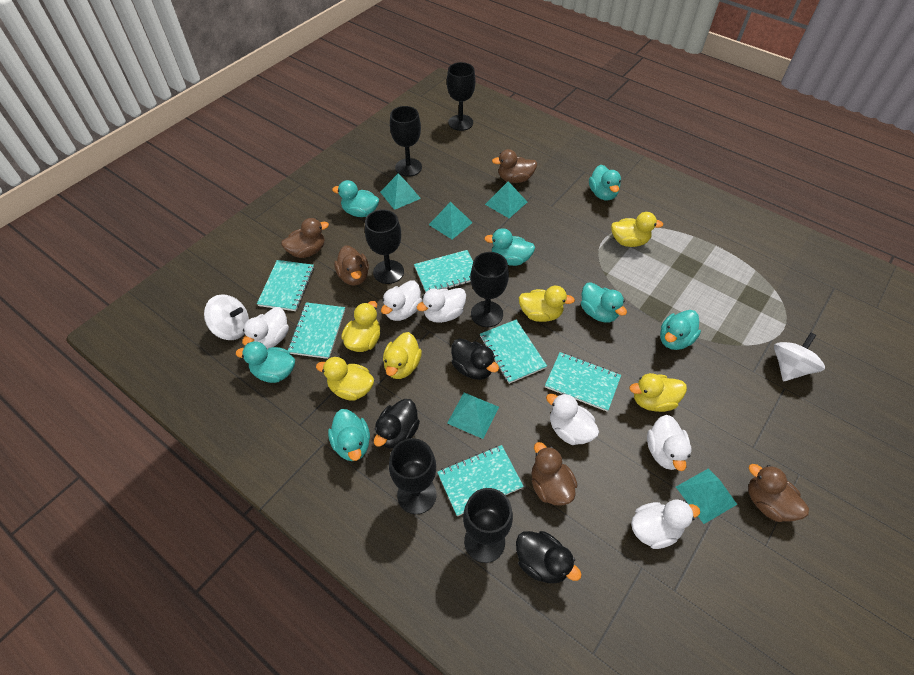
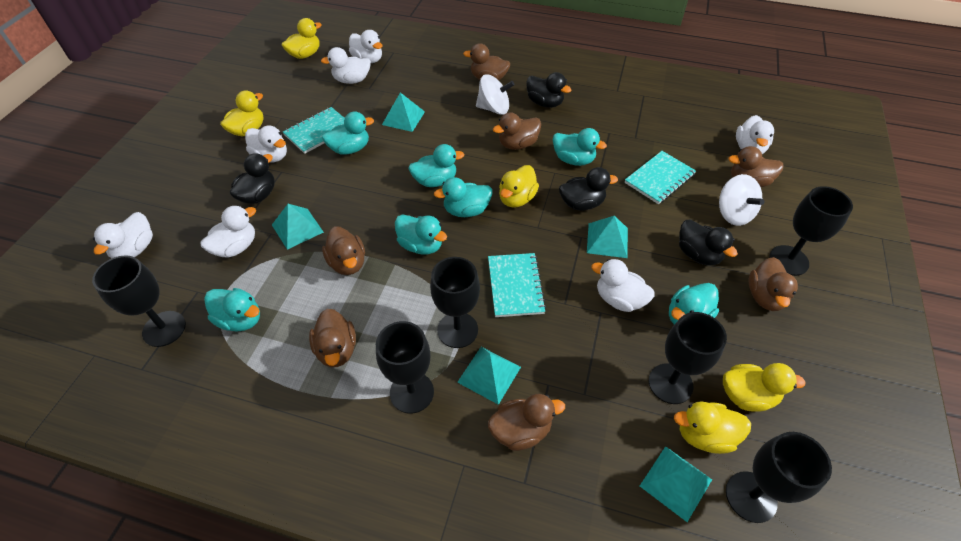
black duck: 3 -> 4
brown duck: 5 -> 7
turquoise notebook: 6 -> 3
white duck: 6 -> 7
yellow duck: 6 -> 5

